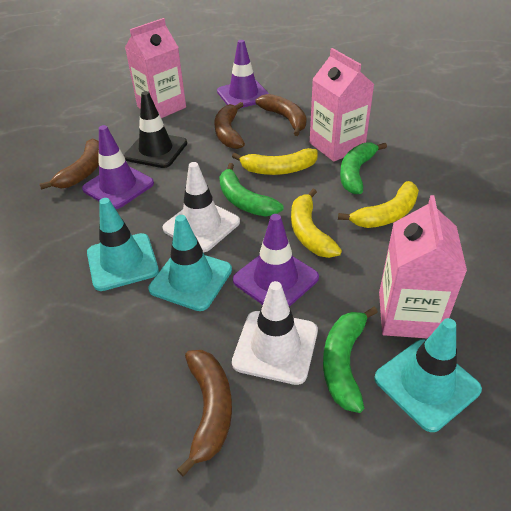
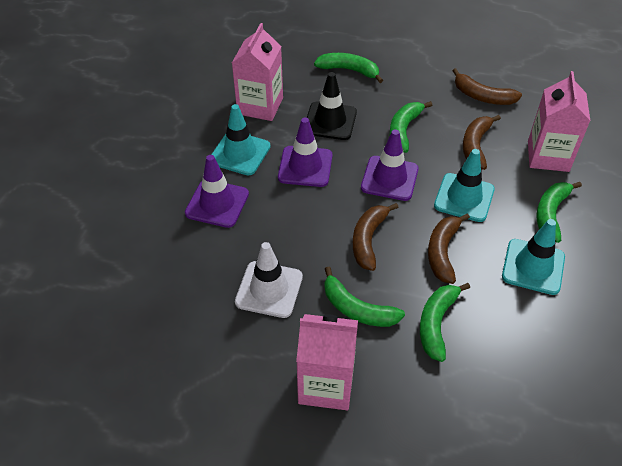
green banana: 3 -> 5
white traffic cone: 2 -> 1
yellow banana: 3 -> 0

